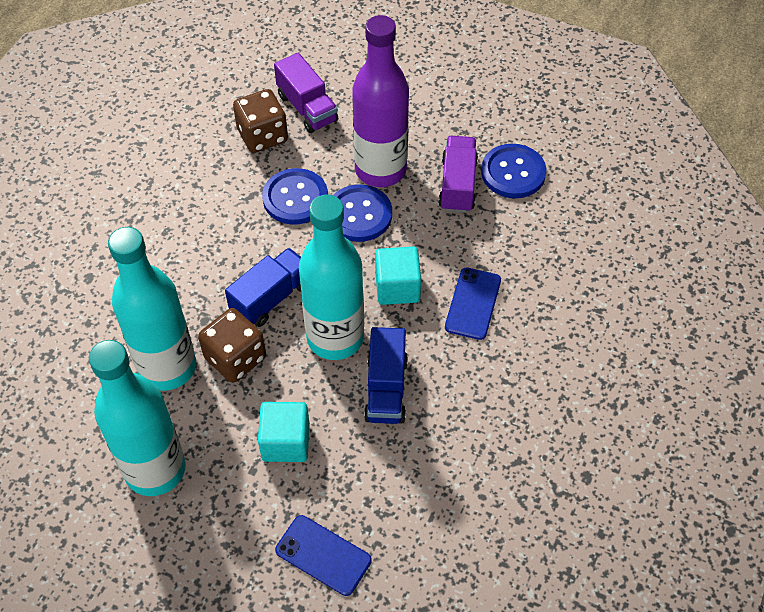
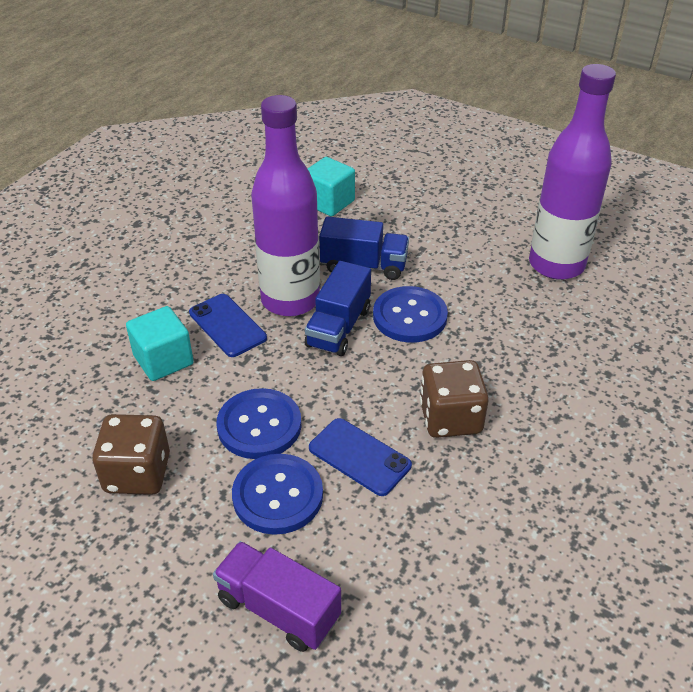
purple bottle: 1 -> 2
purple truck: 2 -> 1
turquoise bottle: 3 -> 0

